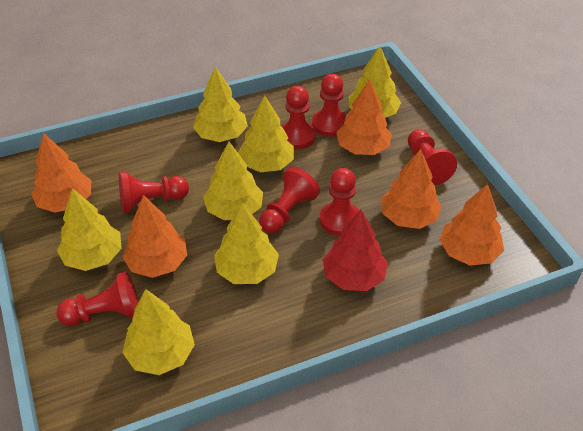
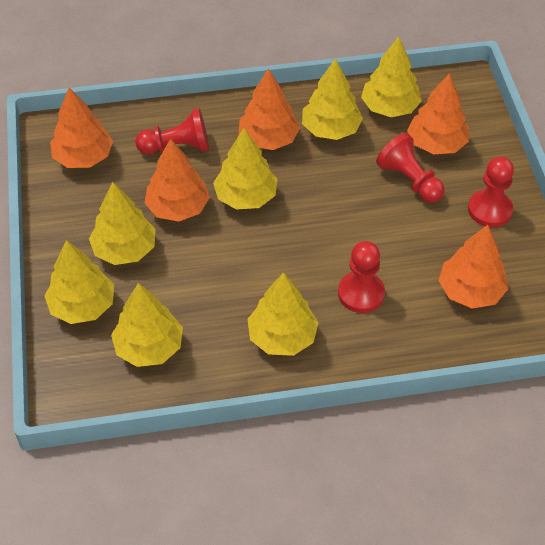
red pawn: 7 -> 4
red tree: 1 -> 0

